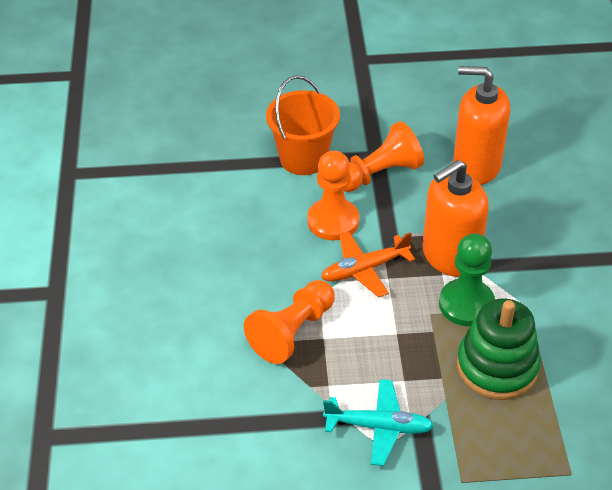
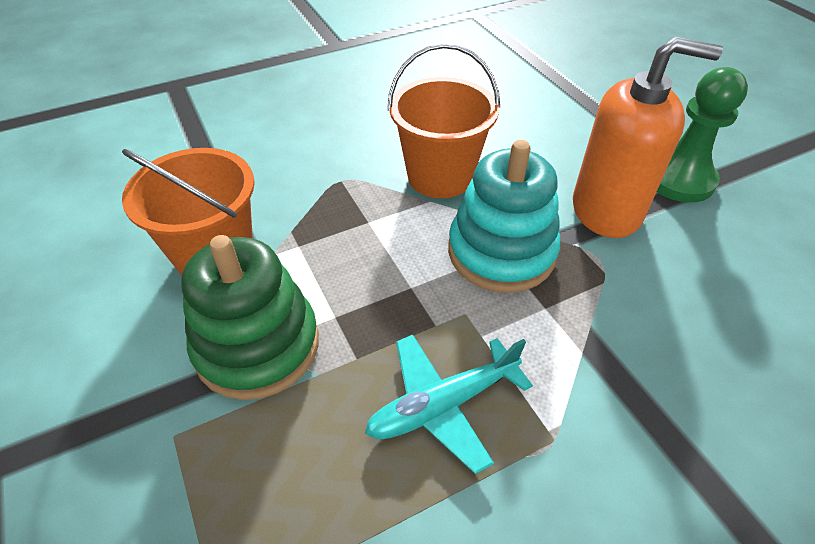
orange bucket: 1 -> 2
orange pawn: 3 -> 0
orange plane: 1 -> 0
orange soap dispenser: 2 -> 1
turquoise stacking toy: 0 -> 1

